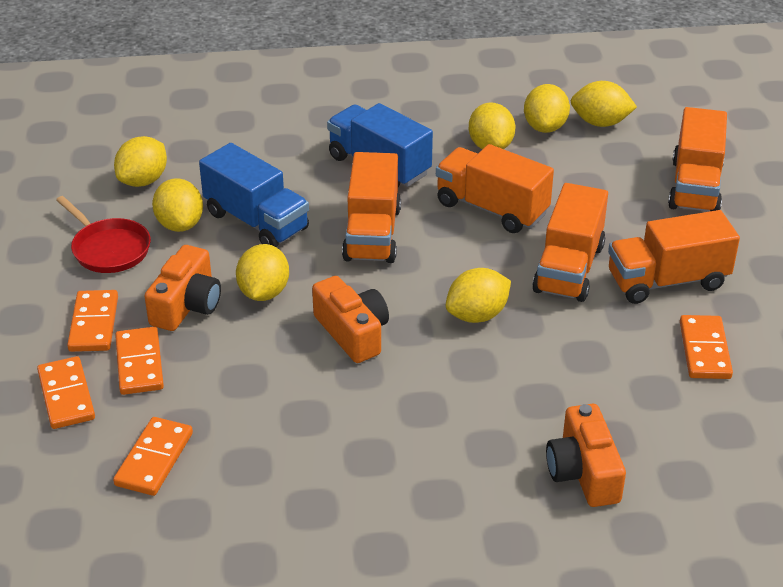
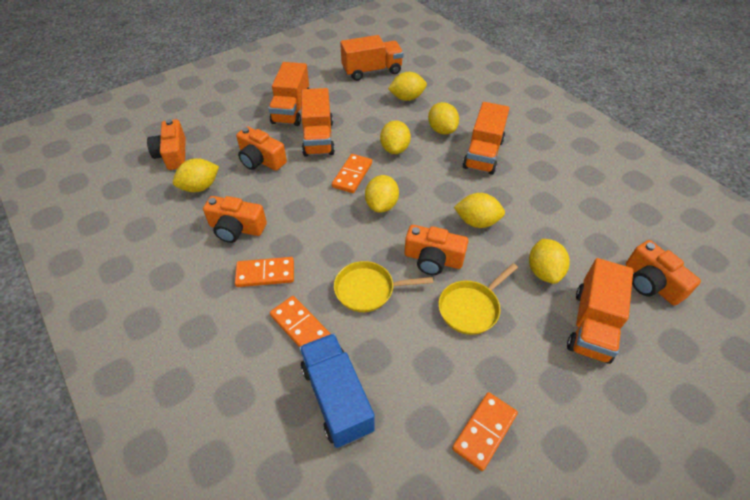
blue truck: 2 -> 1
orange camera: 3 -> 5
orange domino: 5 -> 4
red pan: 1 -> 0
yellow pan: 0 -> 2

